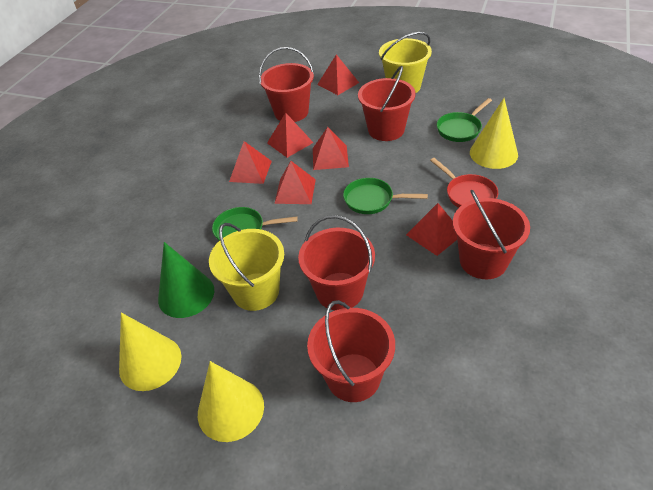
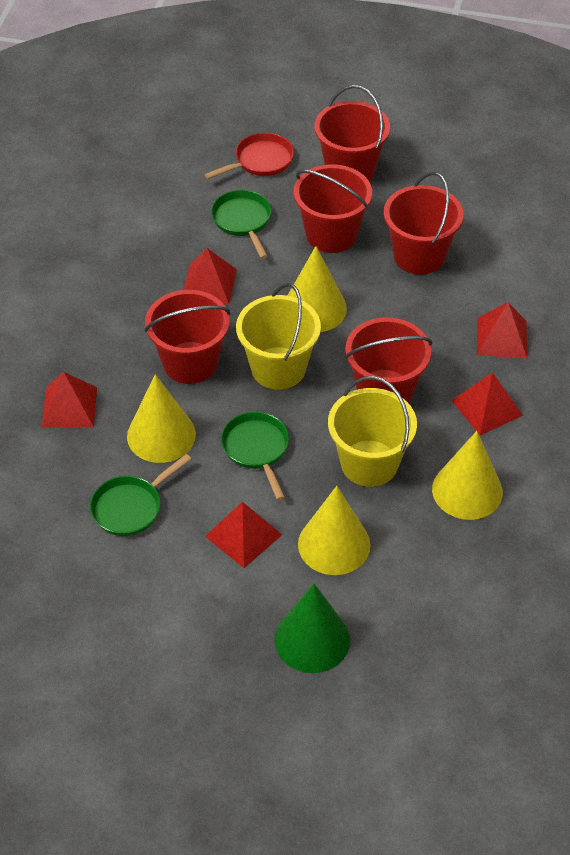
red pyramid: 6 -> 5
yellow cone: 3 -> 4

